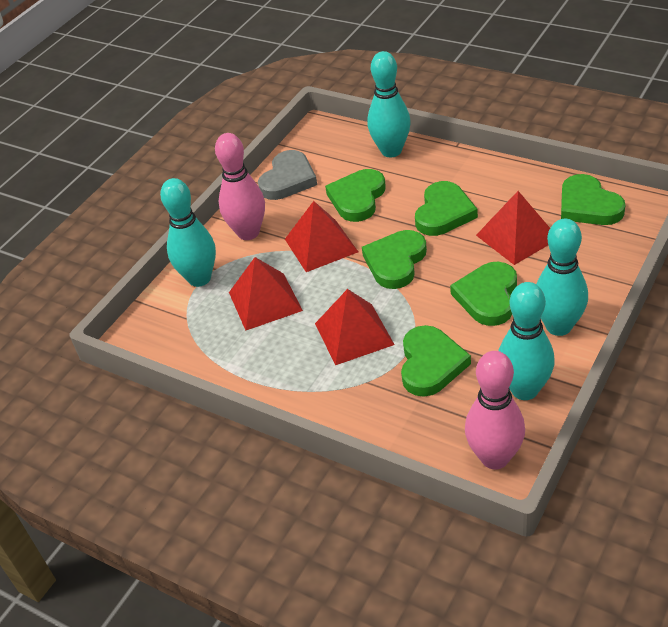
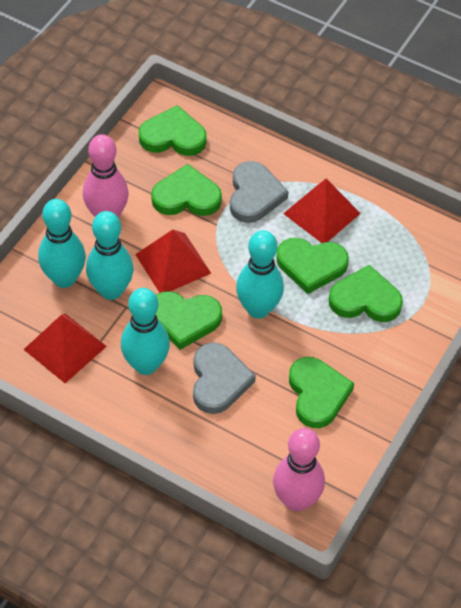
grey heart: 1 -> 2
red pyramid: 4 -> 3

